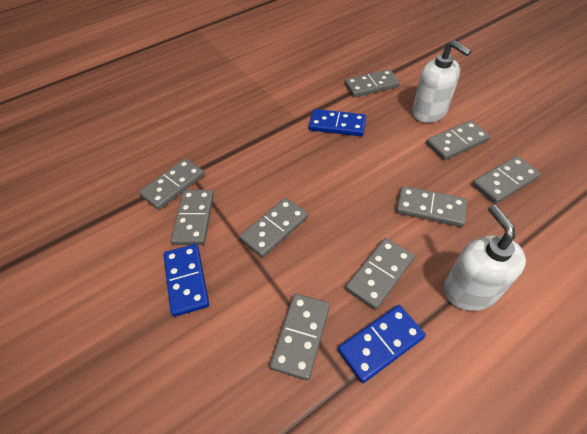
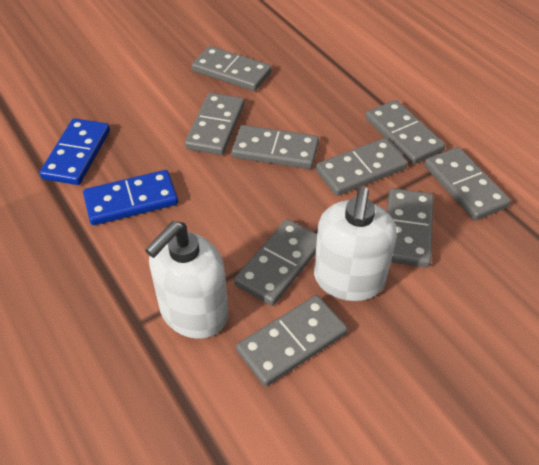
blue domino: 3 -> 2

